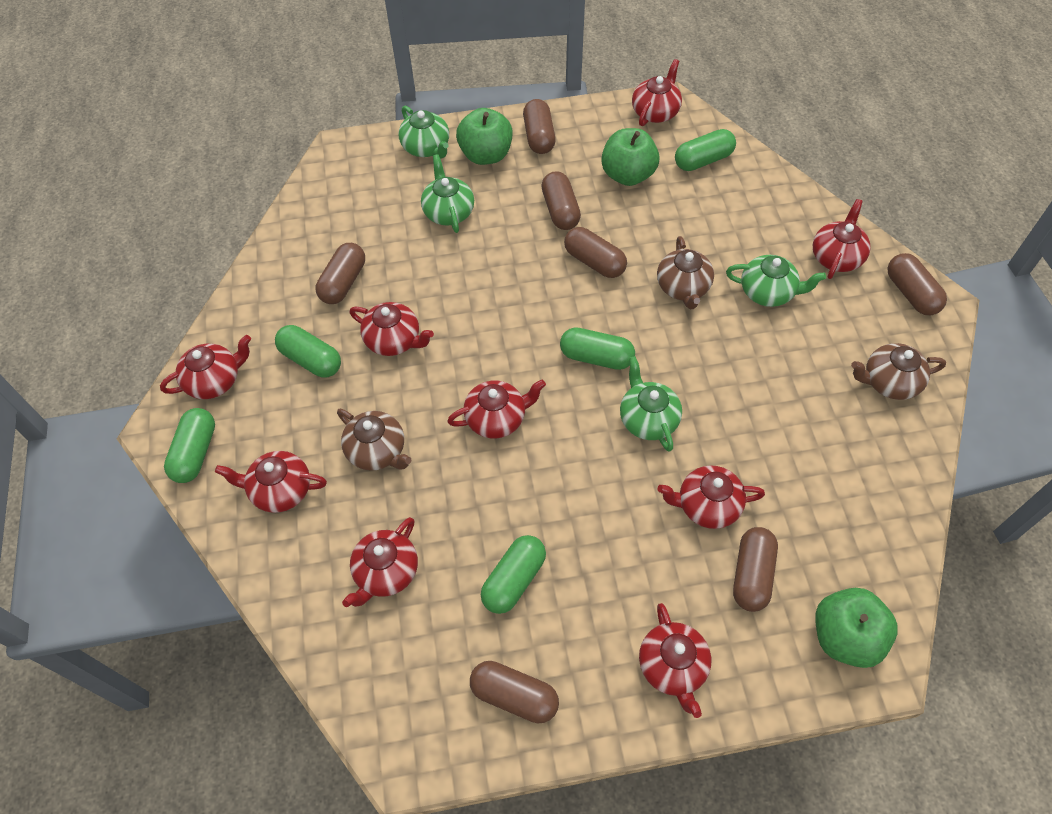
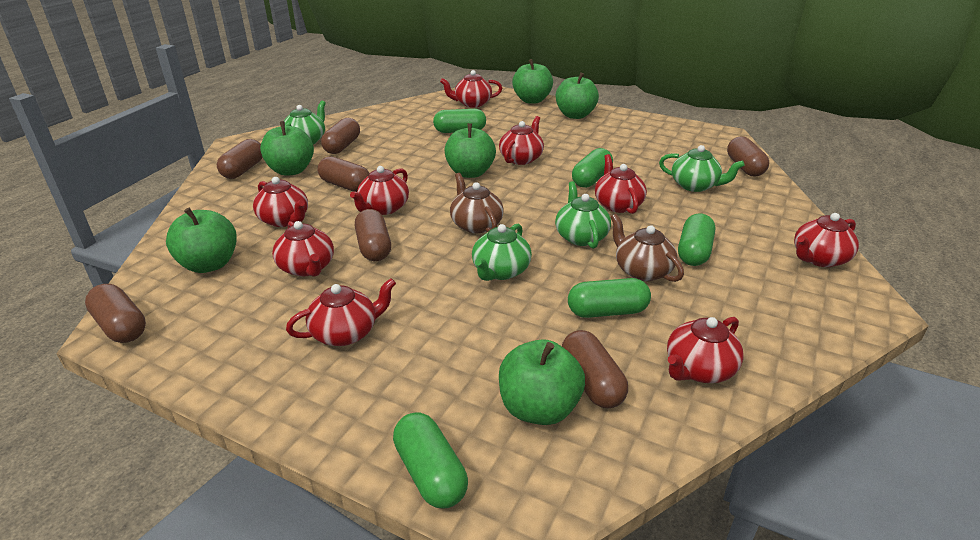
brown teapot: 3 -> 2
green apple: 3 -> 6

